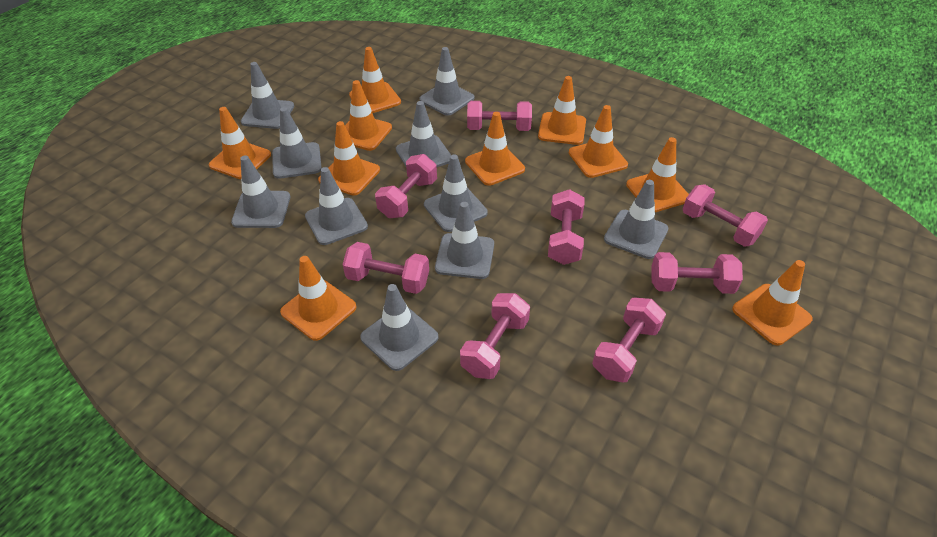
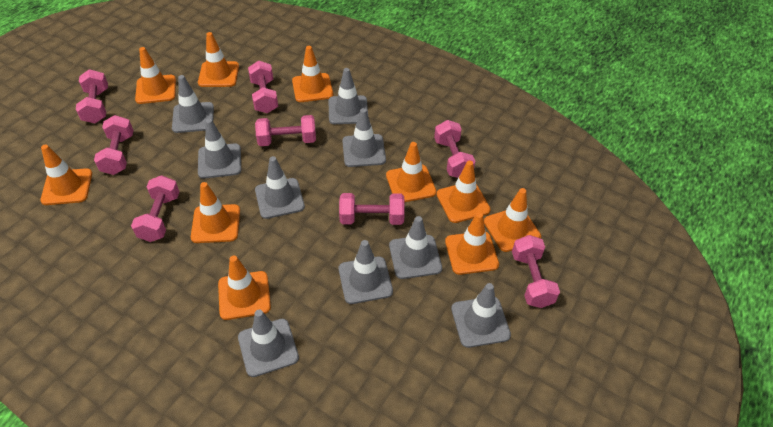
grey traffic cone: 10 -> 9

